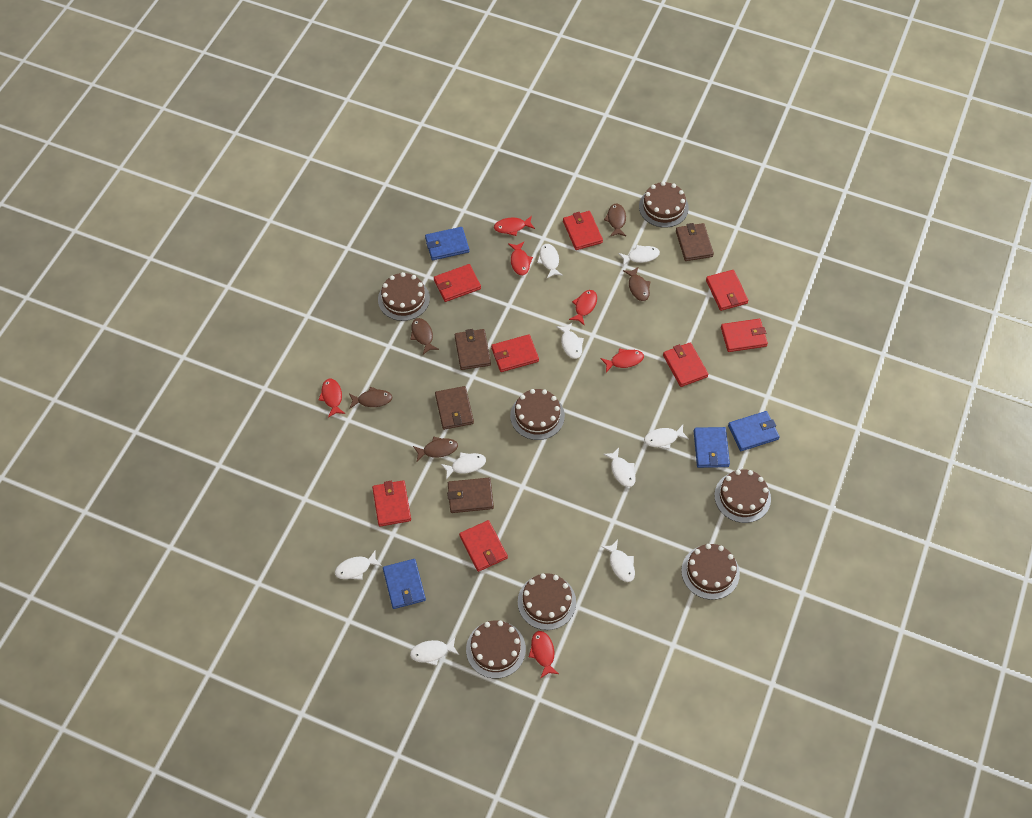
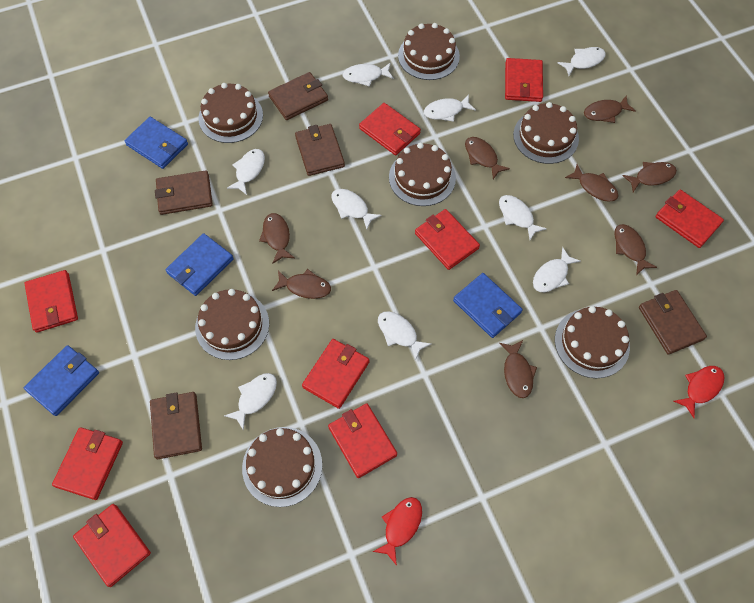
brown fish: 5 -> 8
brown wallet: 4 -> 5
red fish: 6 -> 2
red wallet: 8 -> 9

